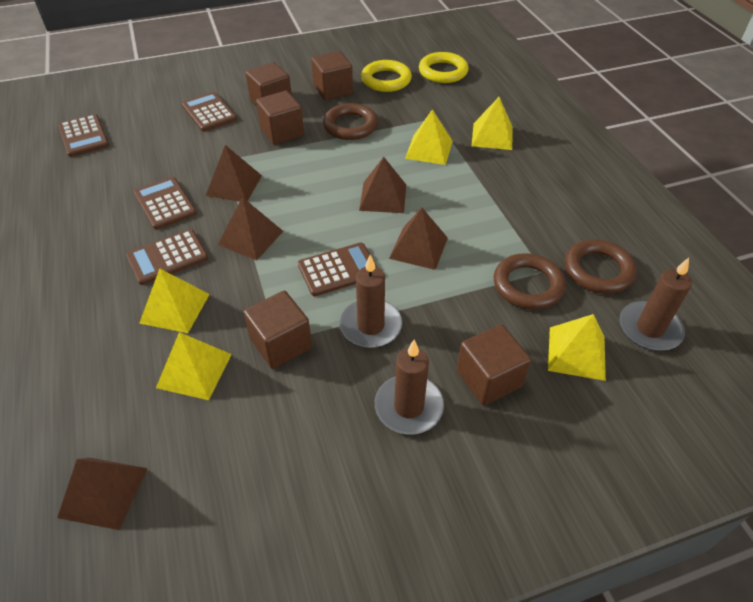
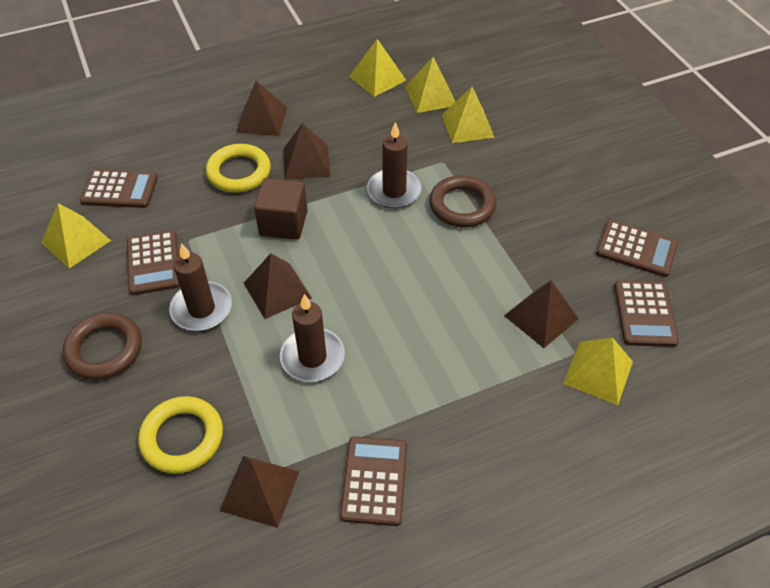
brown cube: 5 -> 1
brown ring: 3 -> 2

